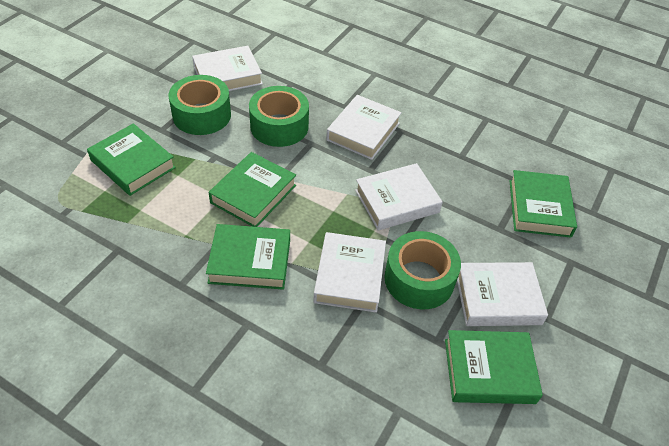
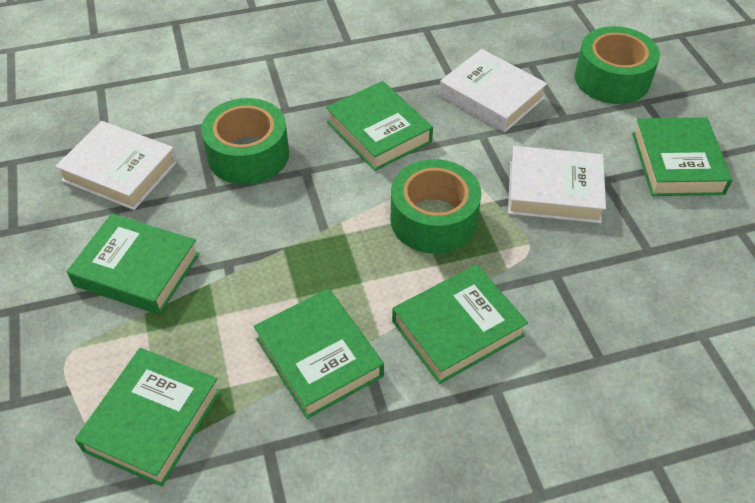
green book: 5 -> 6
white book: 5 -> 3

